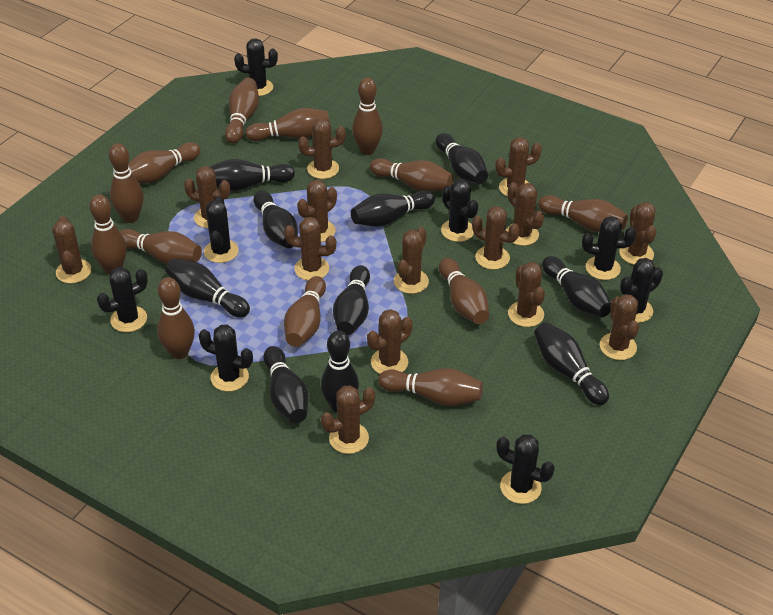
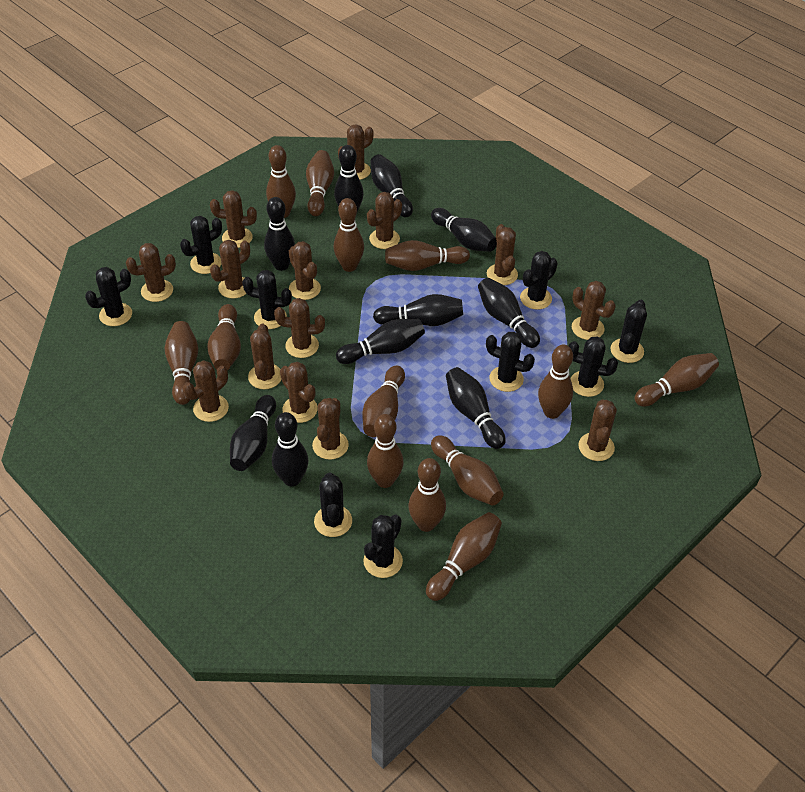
black cactus: 8 -> 9

